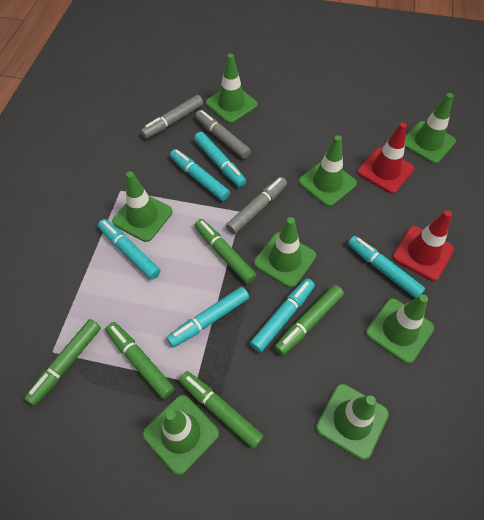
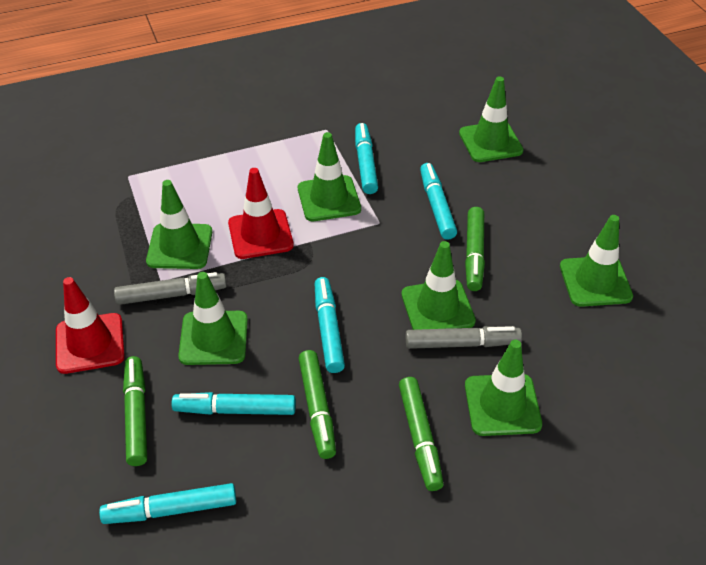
green marker: 5 -> 4
green traffic cone: 8 -> 7
grey marker: 3 -> 2
turquoise marker: 6 -> 5

